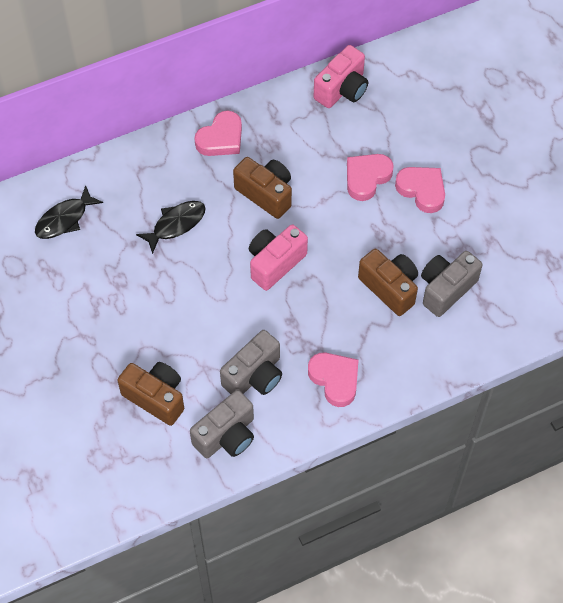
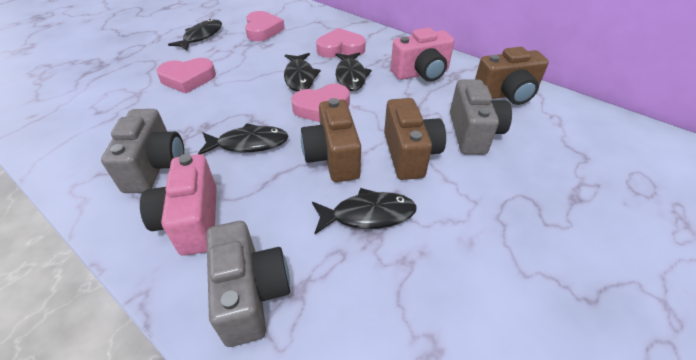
black fish: 2 -> 5

